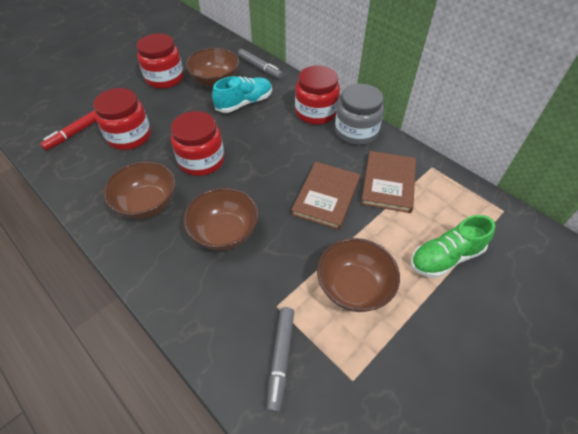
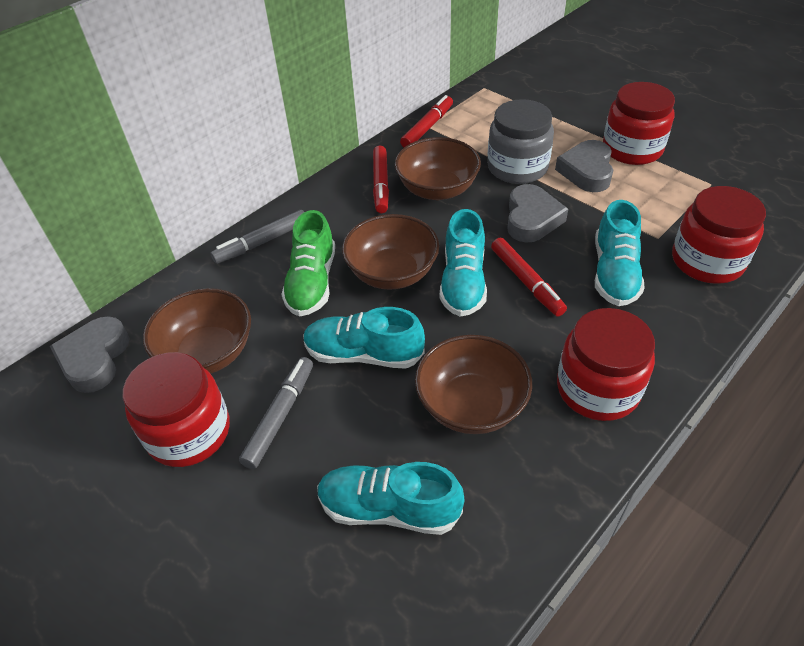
brown book: 2 -> 0
grey heart: 0 -> 3
red marker: 1 -> 3
turquoise shoe: 1 -> 4

